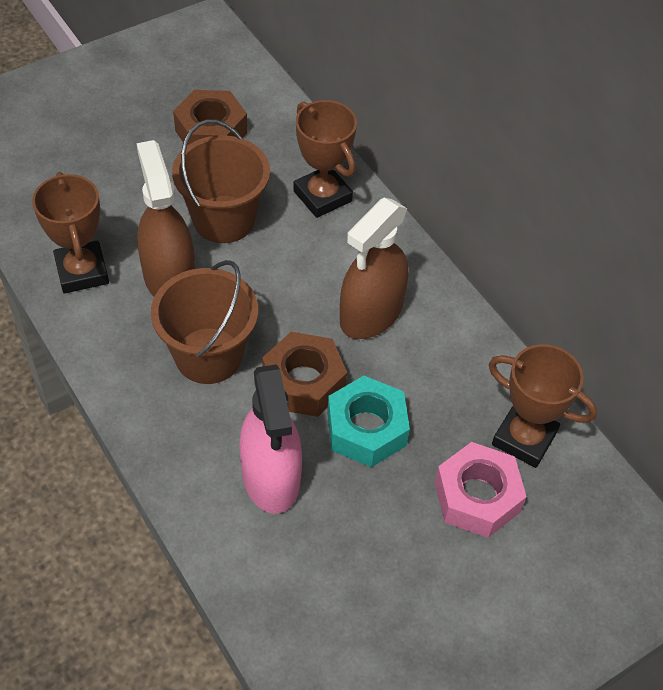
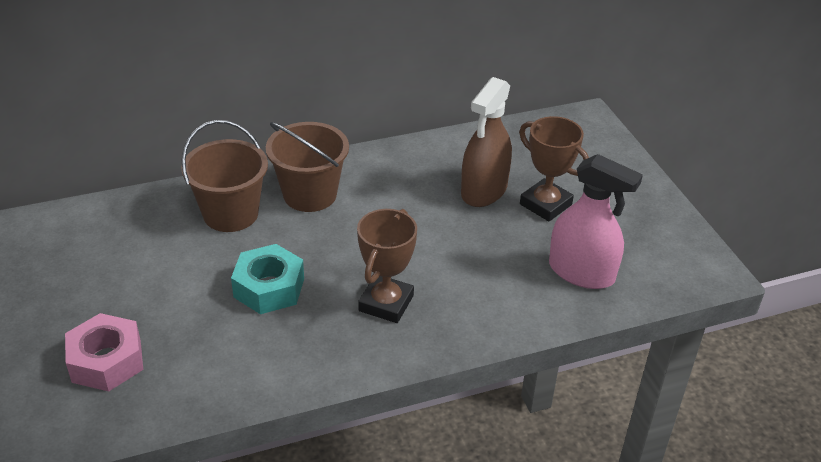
brown nut: 2 -> 0
brown spray bottle: 2 -> 1
brown trophy: 3 -> 2

